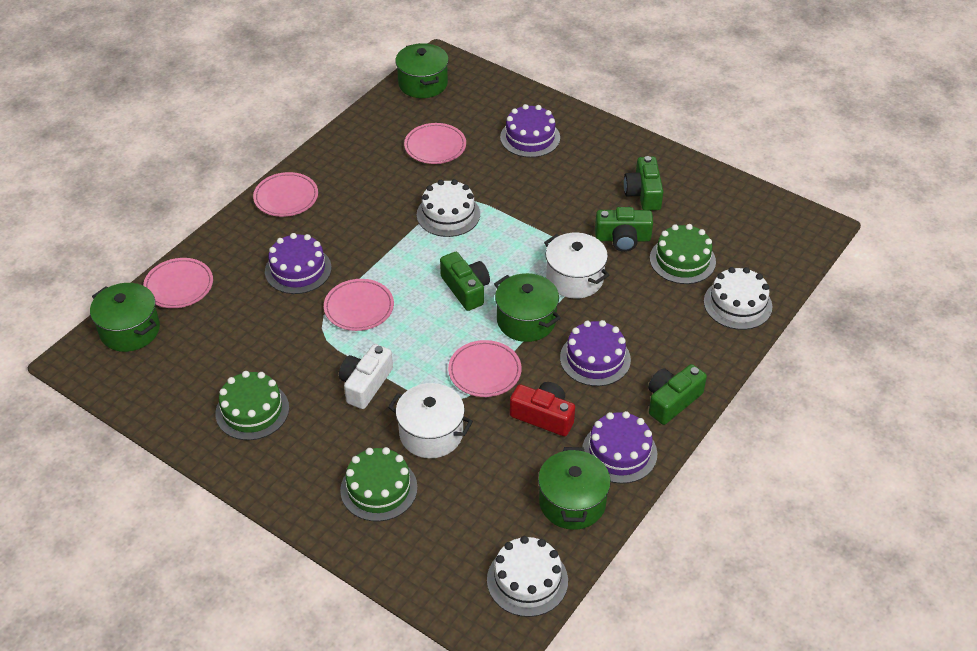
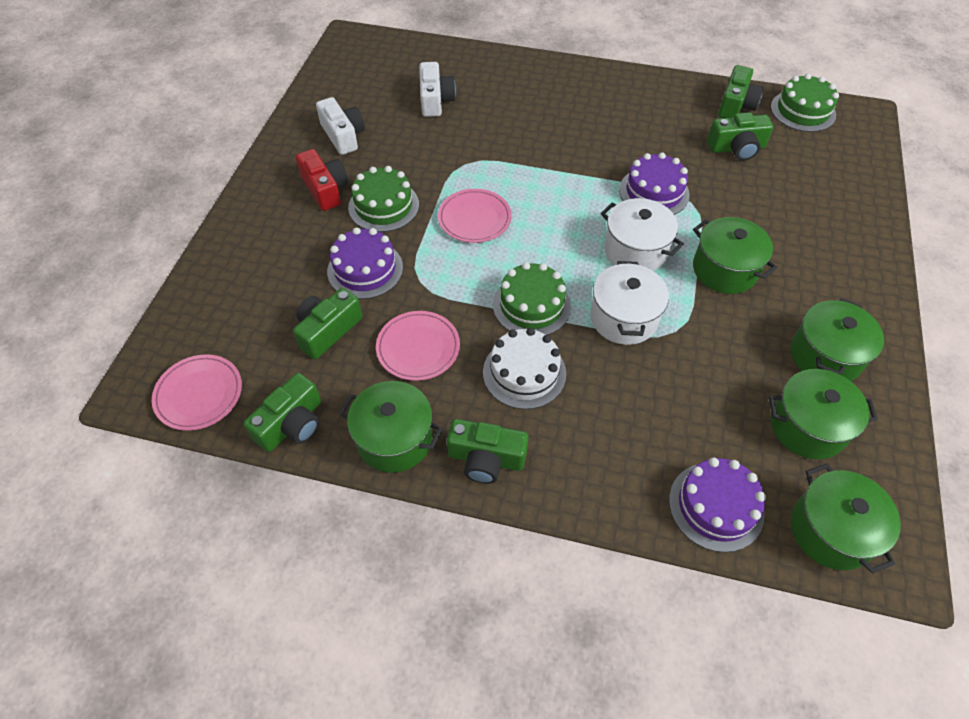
green camera: 4 -> 5
green pot: 4 -> 5
pink plate: 5 -> 3
purple cake: 4 -> 3
white cake: 3 -> 1
white camera: 1 -> 2

